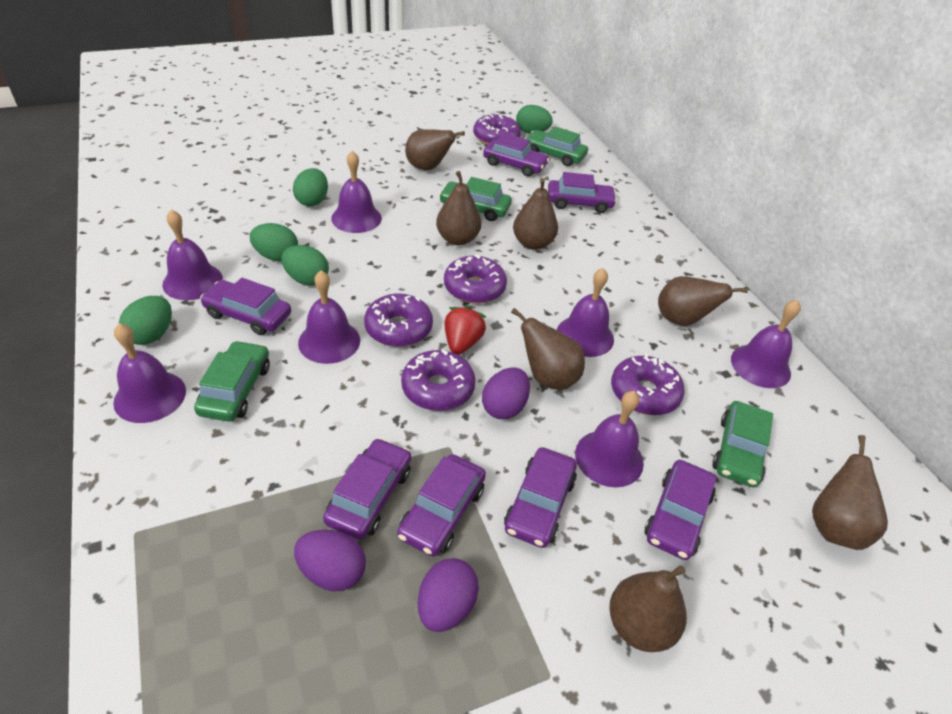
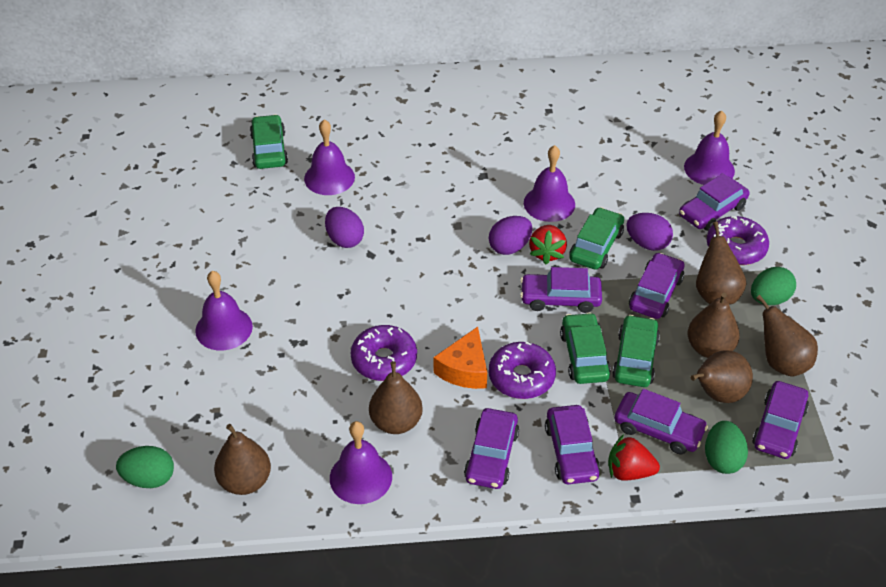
brown pear: 7 -> 6
green egg: 5 -> 3
orange cheese: 0 -> 1
purple bell: 7 -> 5
purple donut: 5 -> 3
red strawberry: 1 -> 2

